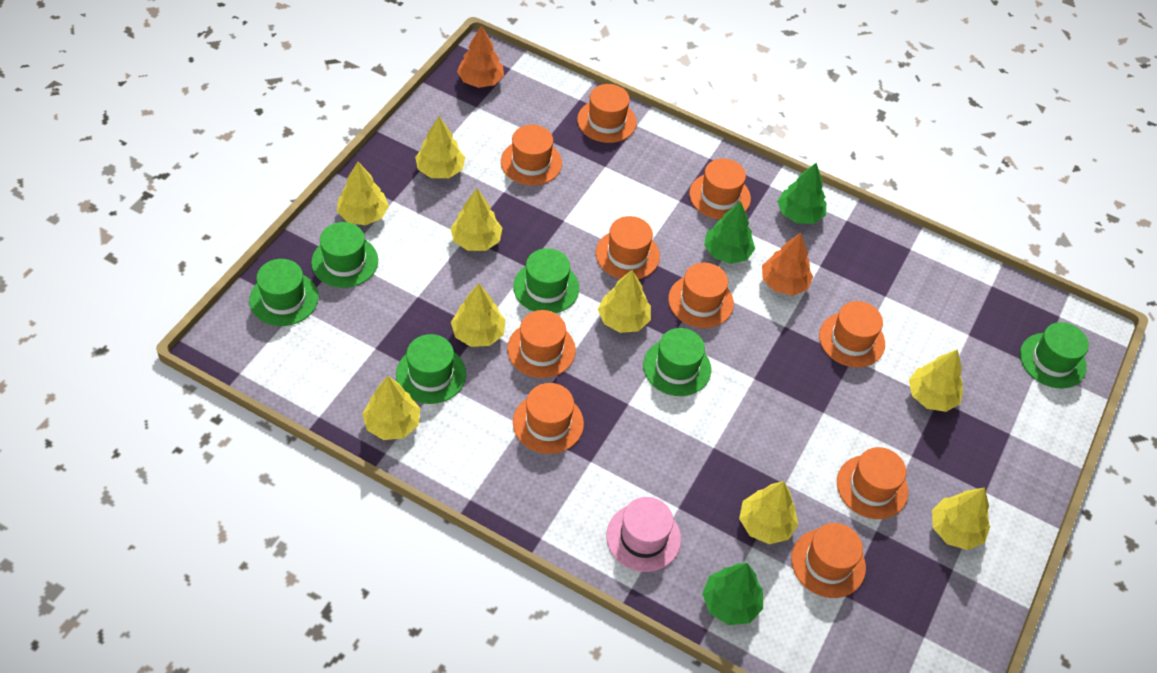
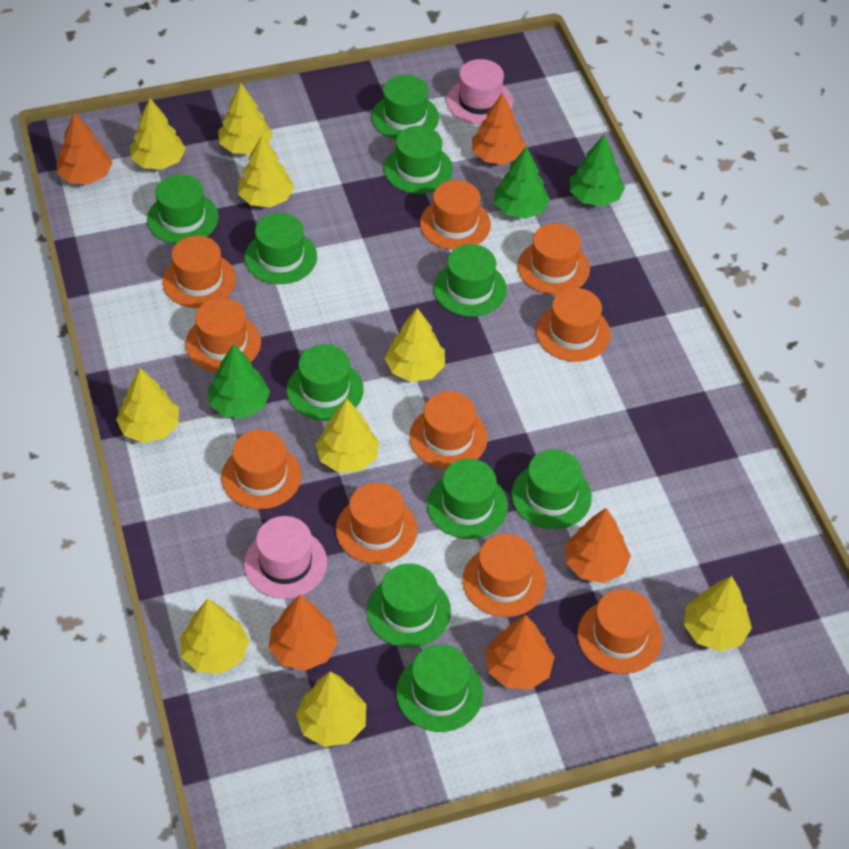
green hat: 6 -> 10
orange tree: 2 -> 5
pink hat: 1 -> 2

